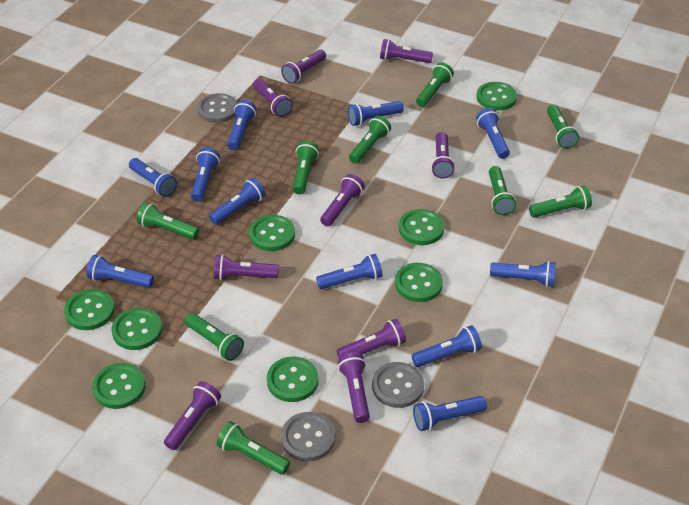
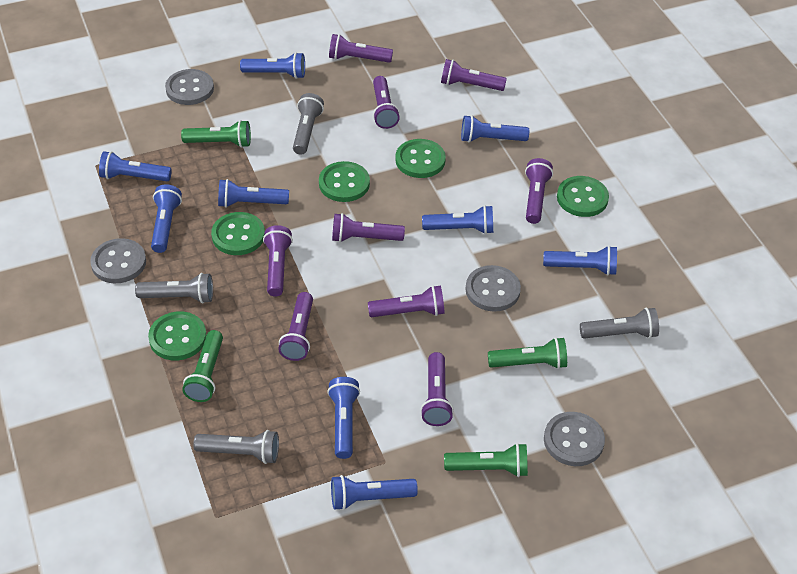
blue flashlight: 11 -> 9
green button: 8 -> 5
green flashlight: 9 -> 4
grey button: 3 -> 4
grey flashlight: 0 -> 4

